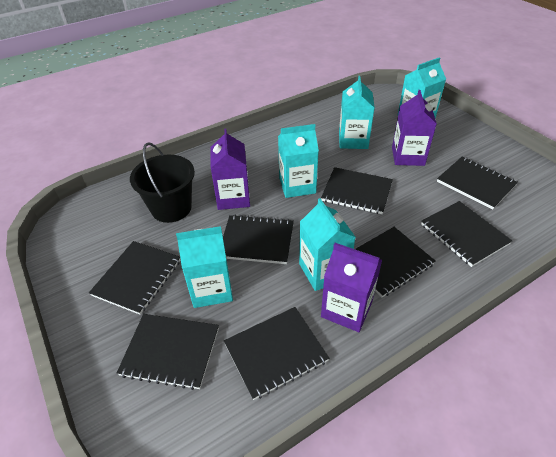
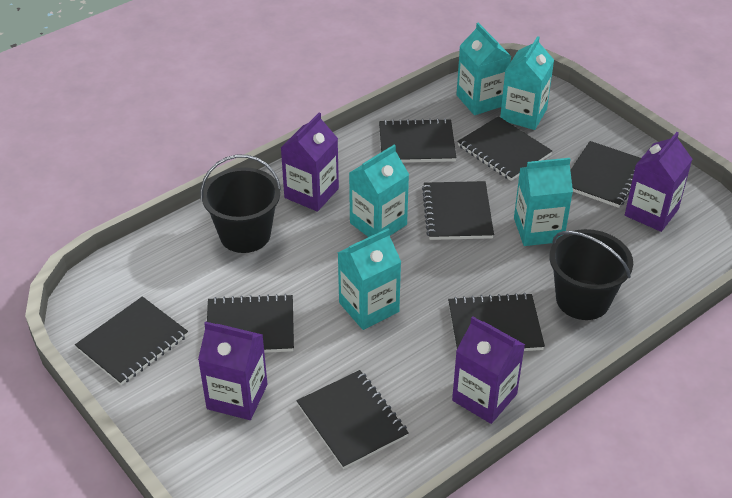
black bucket: 1 -> 2
purple carton: 3 -> 4

